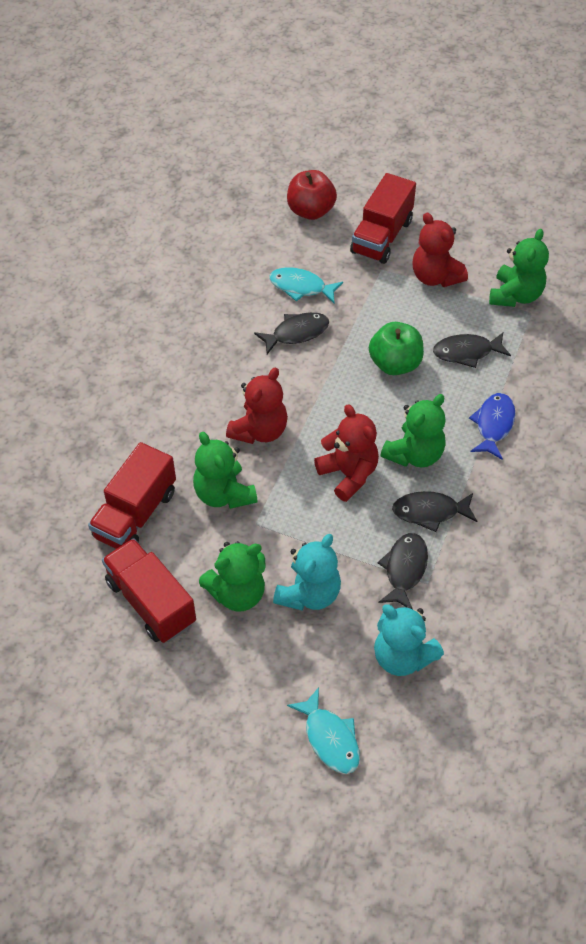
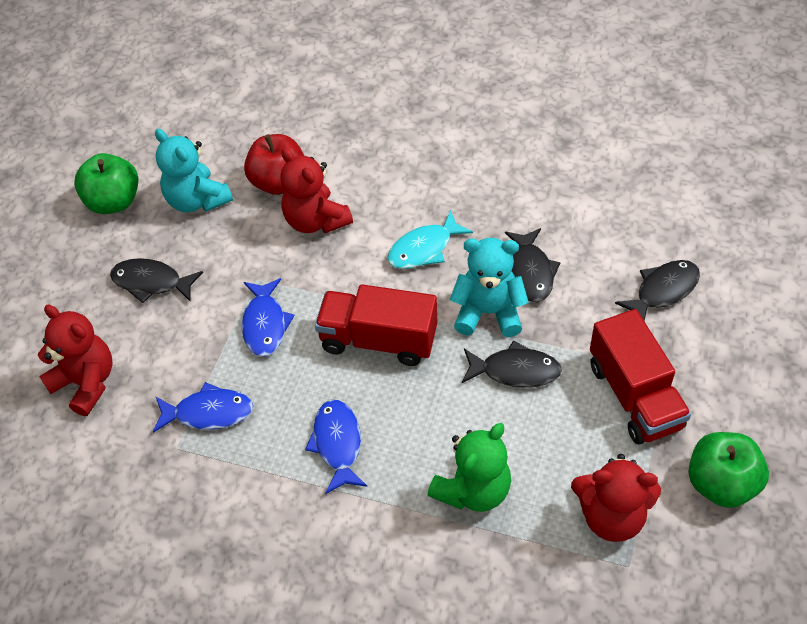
blue fish: 1 -> 3
green apple: 1 -> 2
green teddy bear: 4 -> 1
red truck: 3 -> 2
turquoise fish: 2 -> 1

